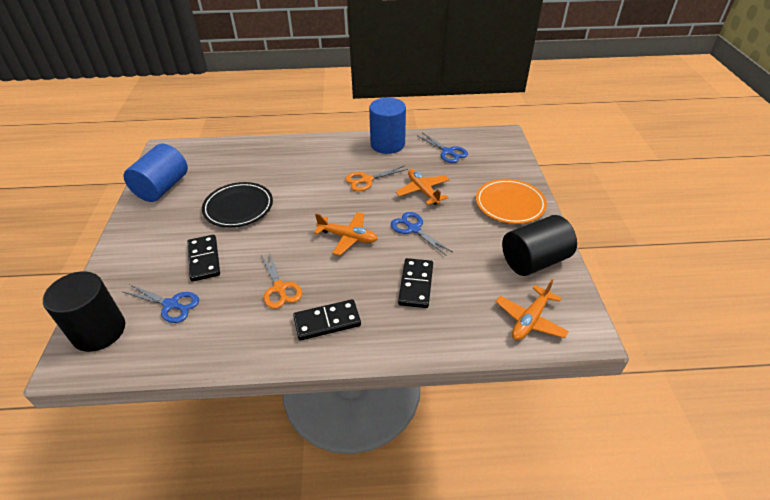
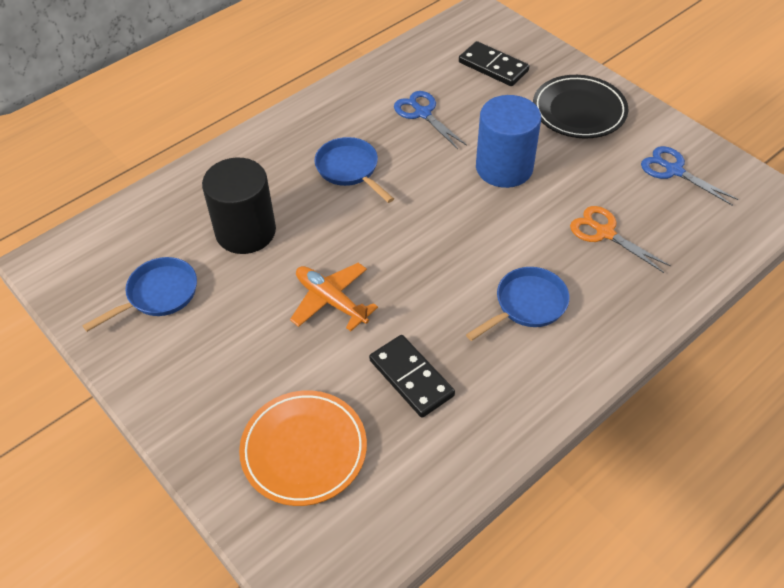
black cylinder: 2 -> 1
black domino: 3 -> 2
blue cylinder: 2 -> 1
blue pan: 0 -> 3
blue scissors: 3 -> 2
orange plane: 3 -> 1
orange scissors: 2 -> 1

